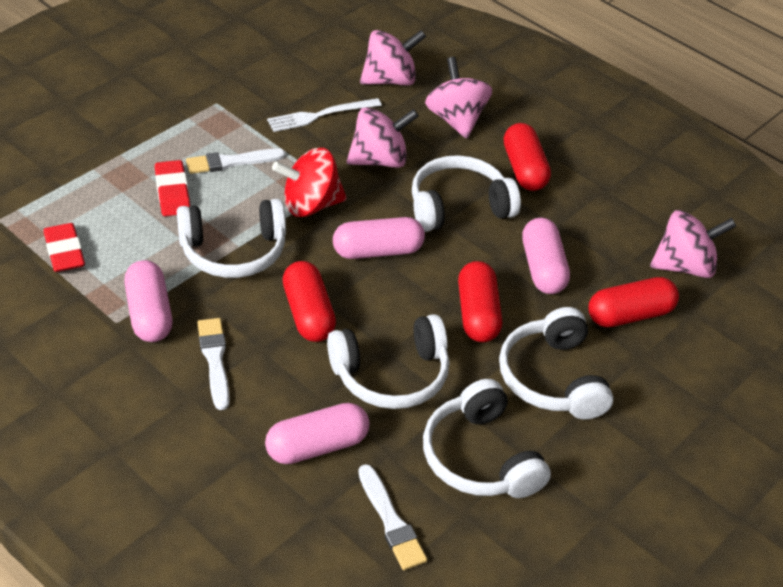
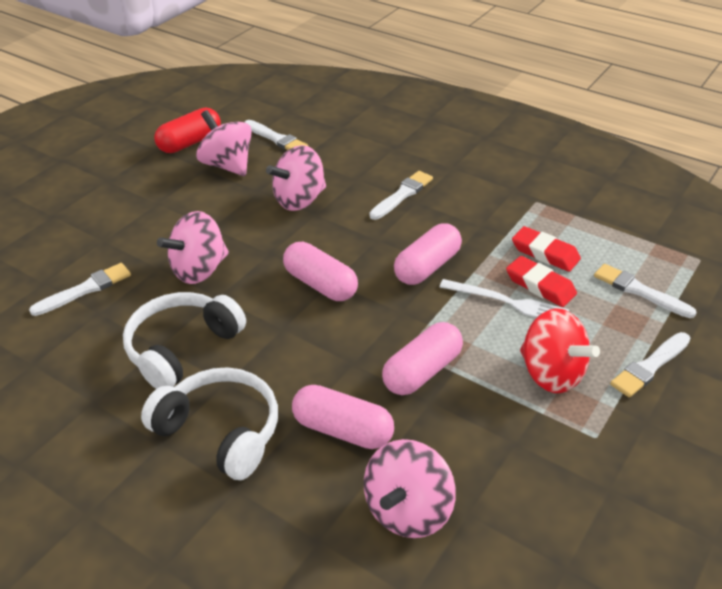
red capsule: 4 -> 1
white brush: 3 -> 5
white headphones: 5 -> 2

